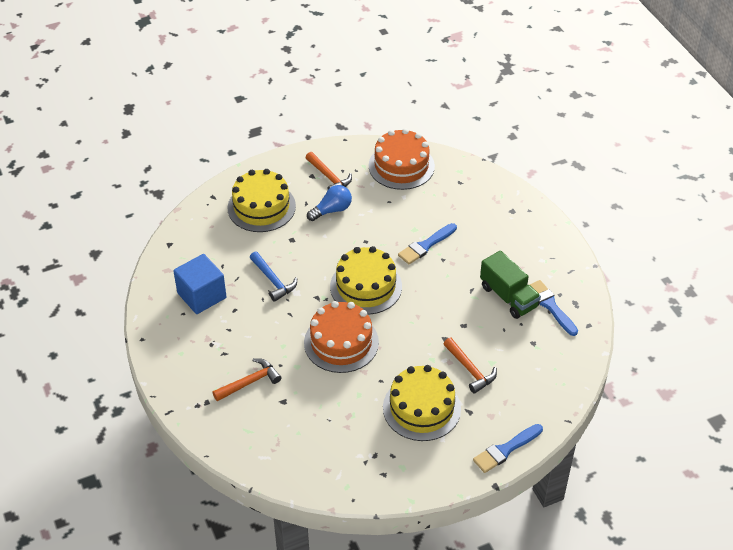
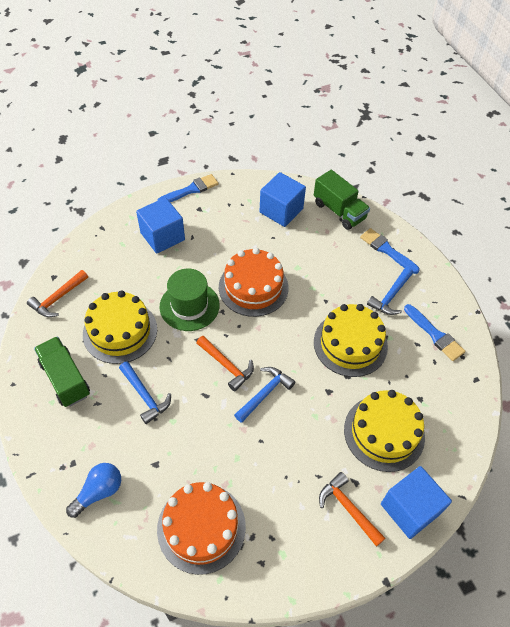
blue cube: 1 -> 3
blue hammer: 1 -> 3
green hat: 0 -> 1
green truck: 1 -> 2

